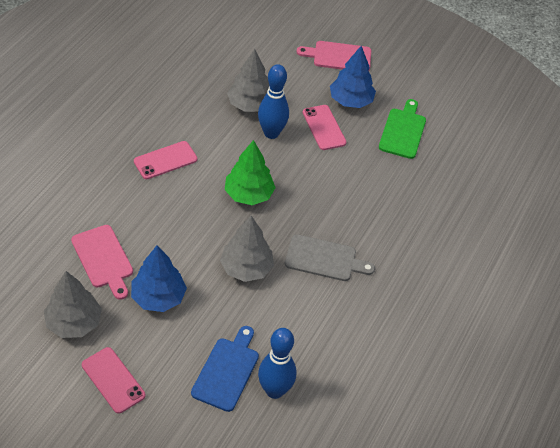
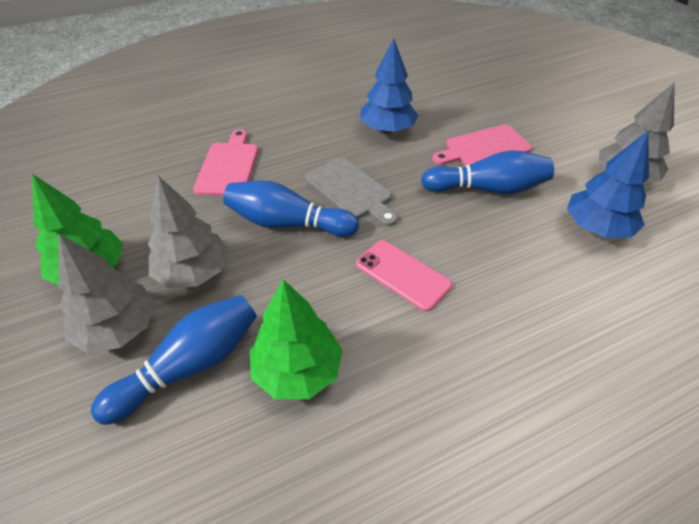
blue bowling pin: 2 -> 3
blue cutting board: 1 -> 0
green cutting board: 1 -> 0
green tree: 1 -> 2
pink phone: 3 -> 1

